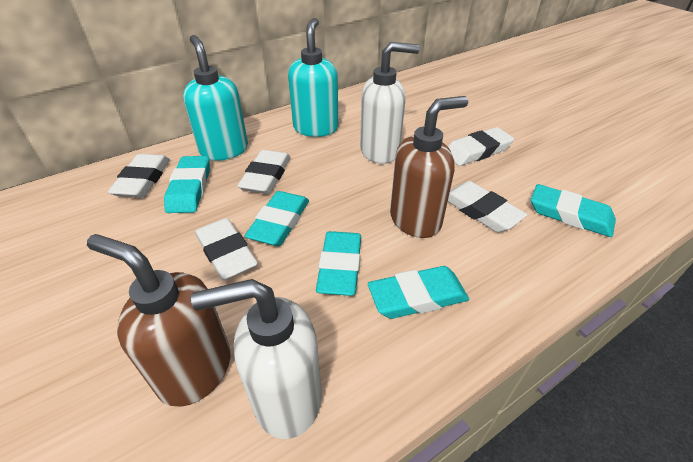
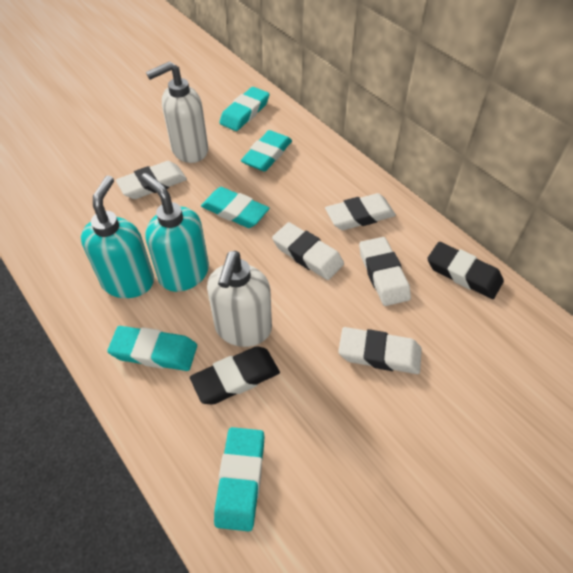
black eraser: 0 -> 2
brown soap dispenser: 2 -> 0

